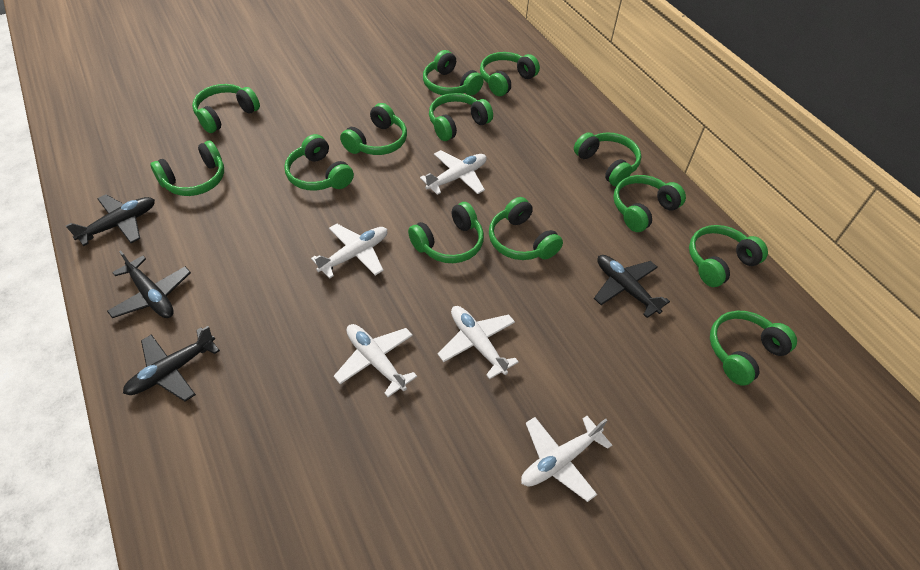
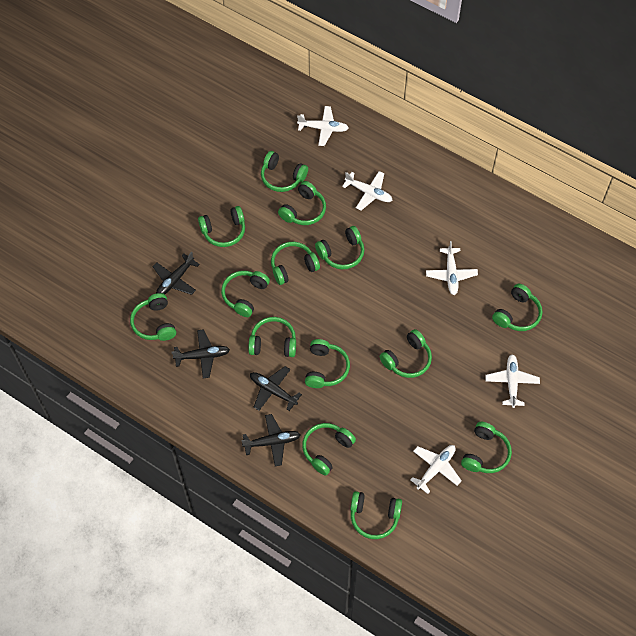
green headphones: 13 -> 14

